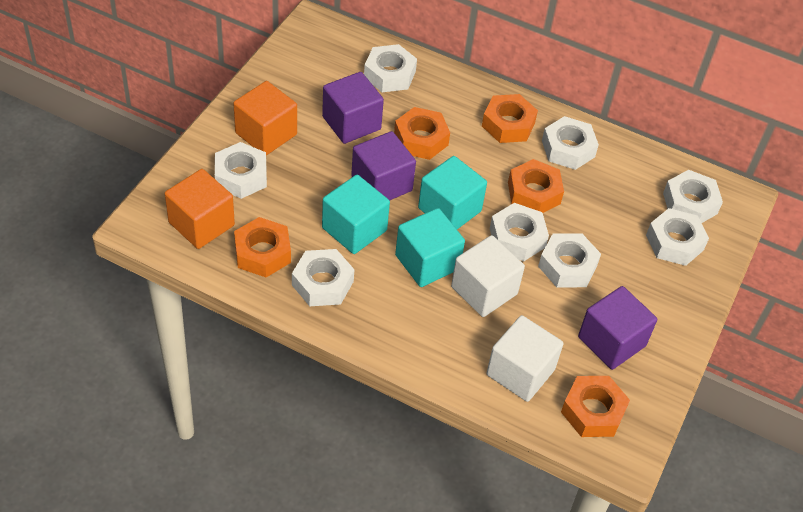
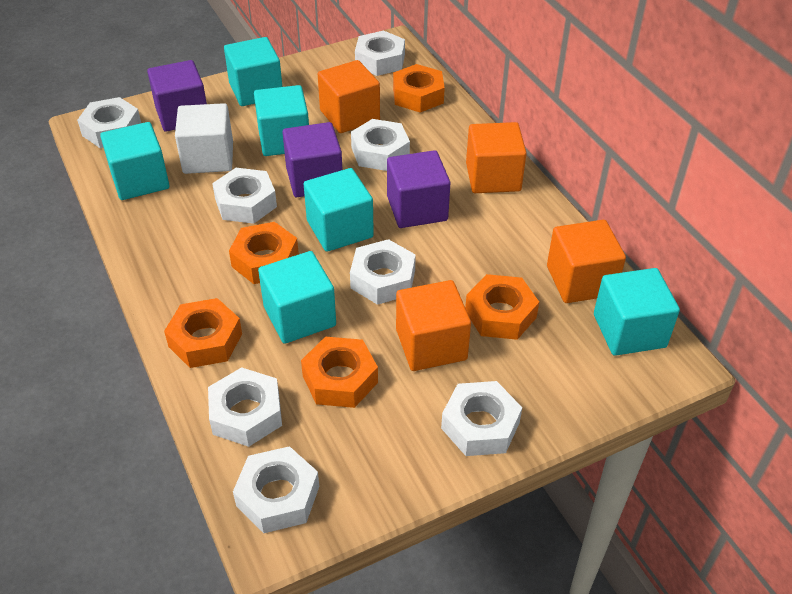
orange cube: 2 -> 4
turquoise cube: 3 -> 6
white cube: 2 -> 1

